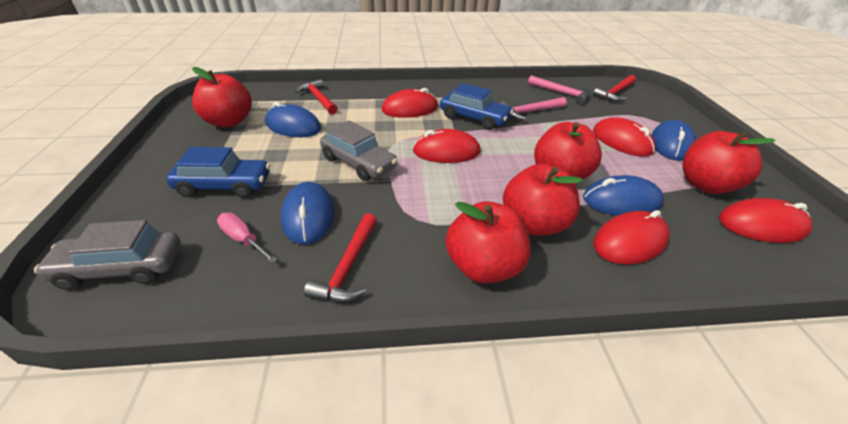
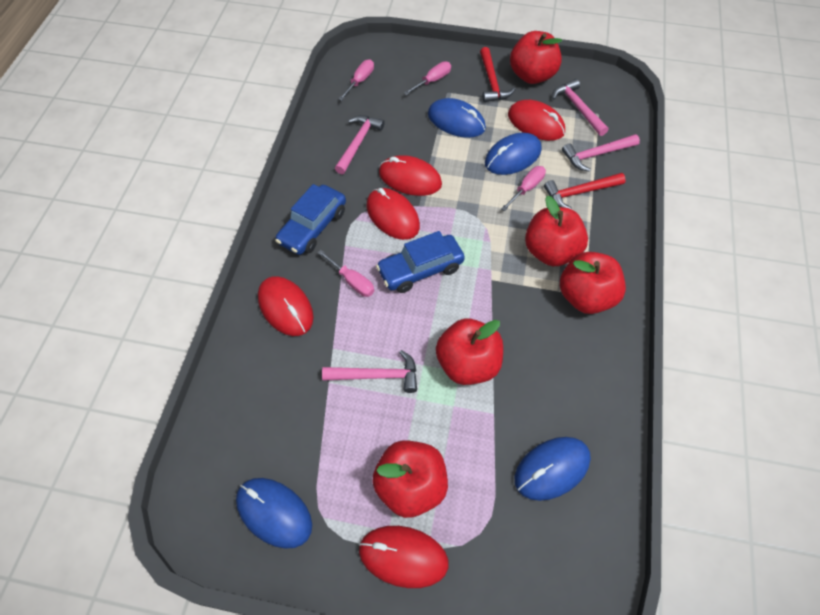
grey car: 2 -> 0
pink hammer: 2 -> 4
pink screwdriver: 1 -> 4
red hammer: 3 -> 2

